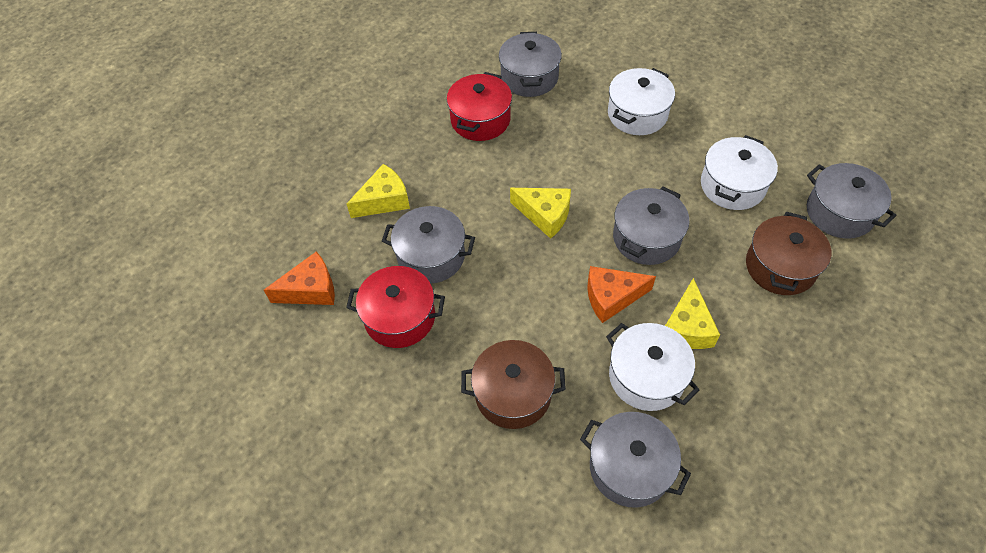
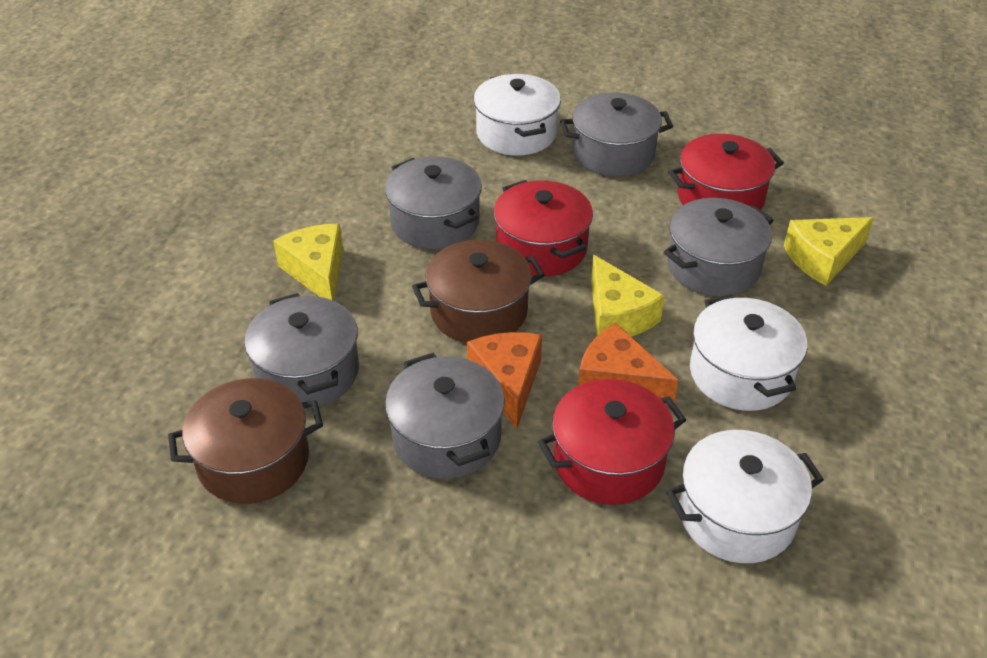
red pot: 2 -> 3

